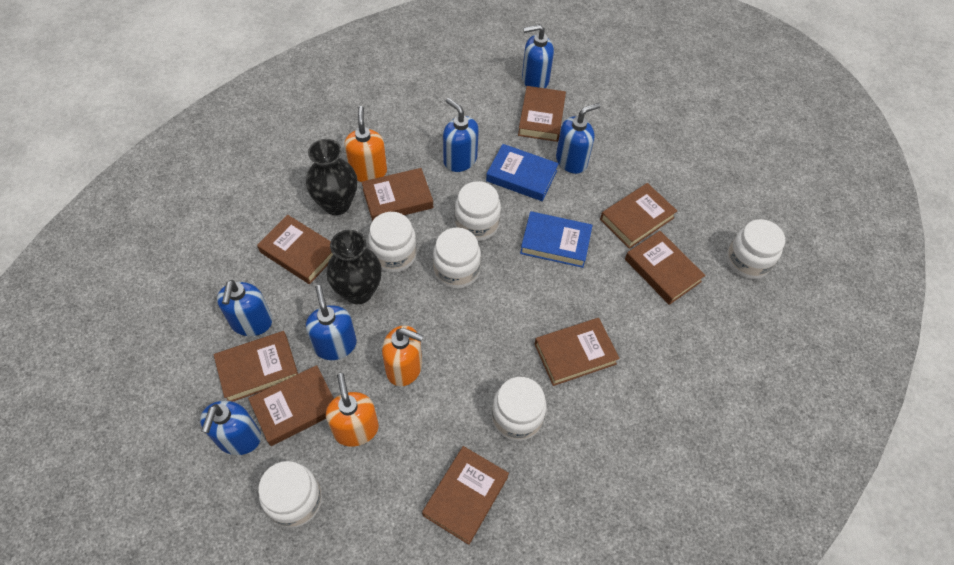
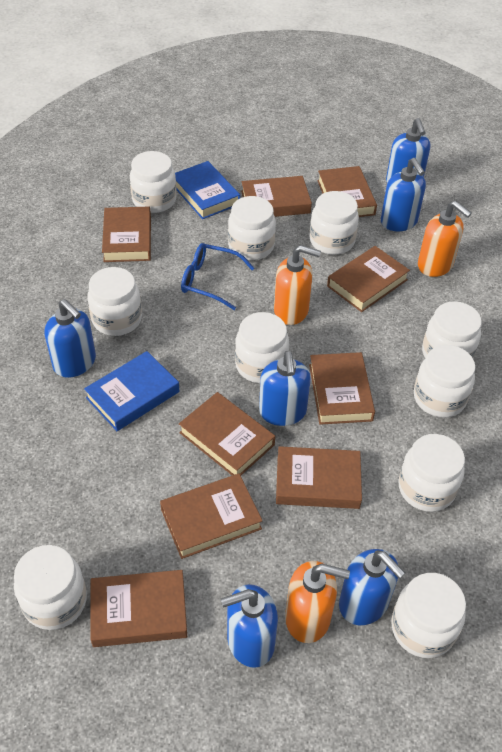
black vase: 2 -> 0
blue glasses: 0 -> 1
white jar: 6 -> 10

